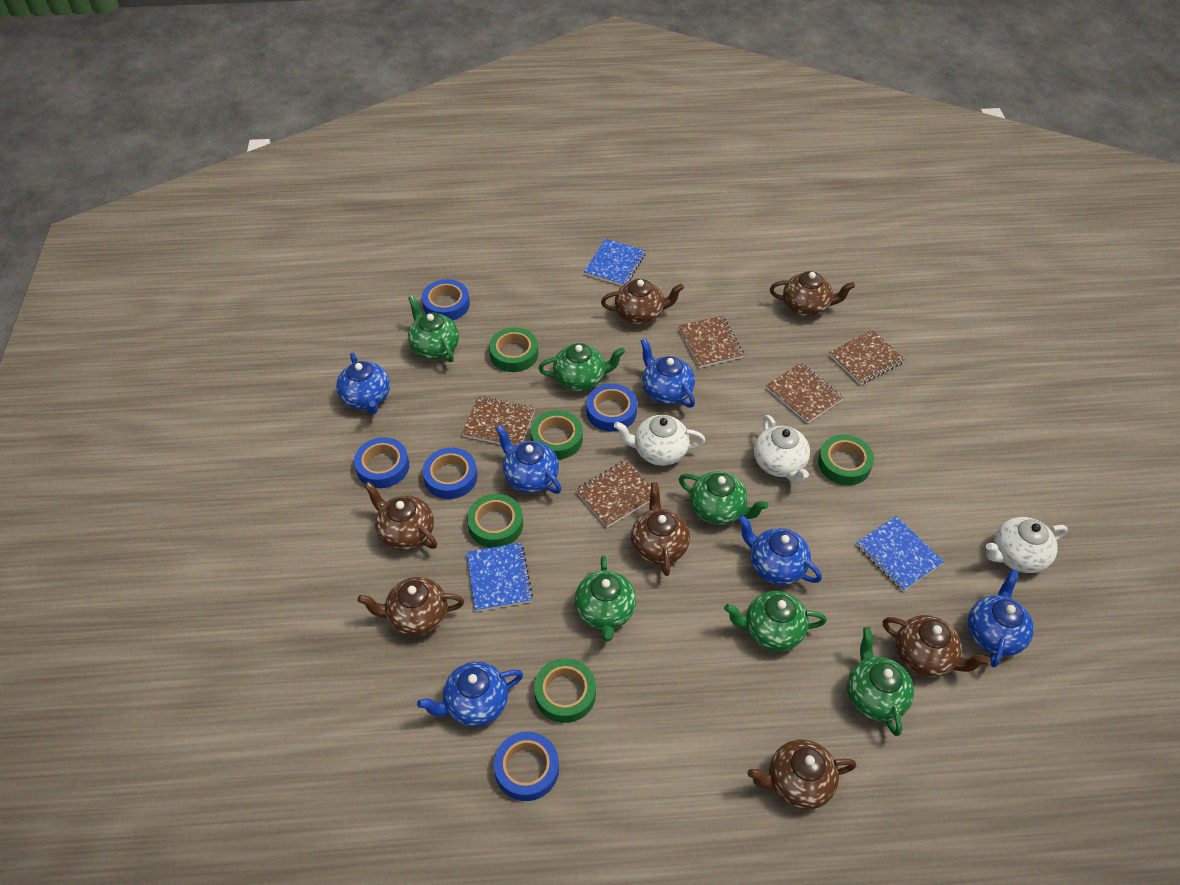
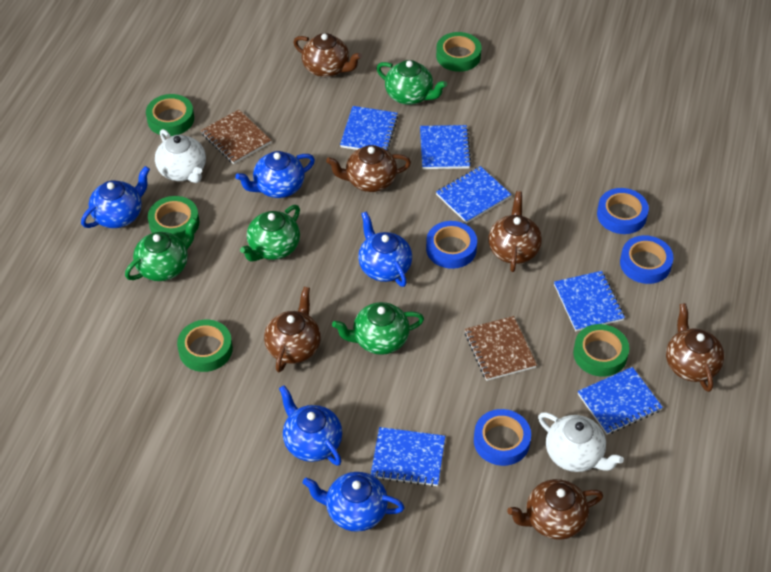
blue notebook: 3 -> 6
blue tape: 5 -> 4
blue teapot: 6 -> 5
brown notebook: 5 -> 2
brown teapot: 7 -> 6
green teapot: 6 -> 4
white teapot: 3 -> 2

